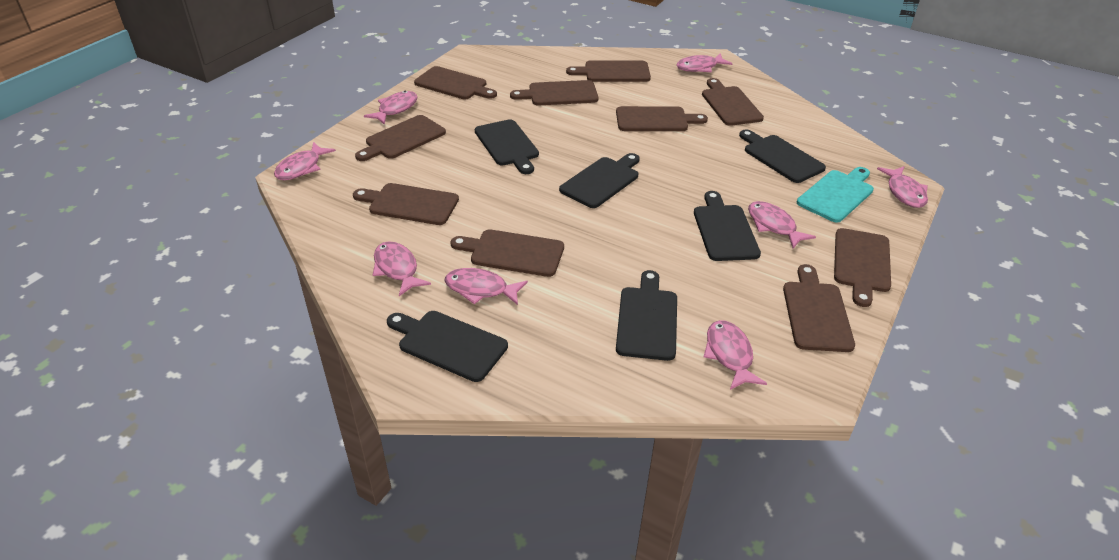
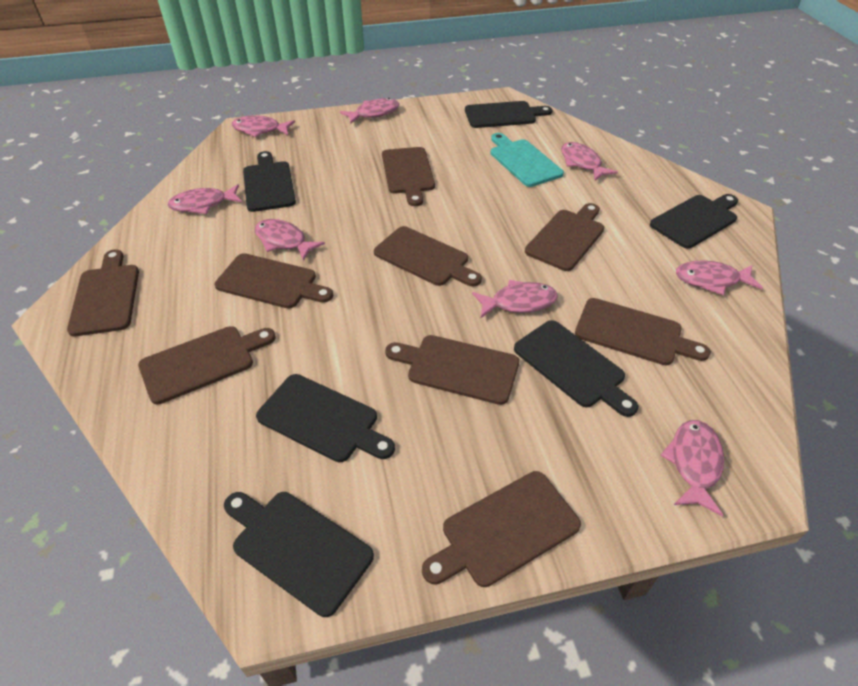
brown cutting board: 10 -> 9

